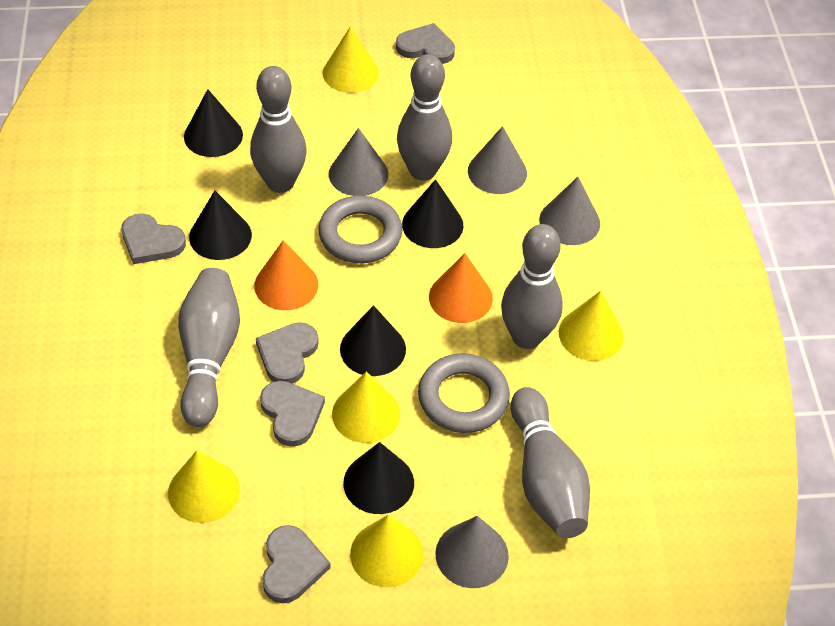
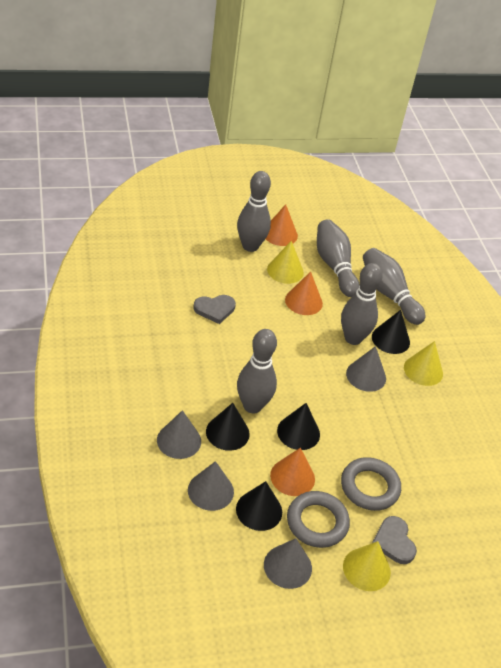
black cone: 5 -> 4
grey heart: 5 -> 2
orange cone: 2 -> 3
yellow cone: 5 -> 3

